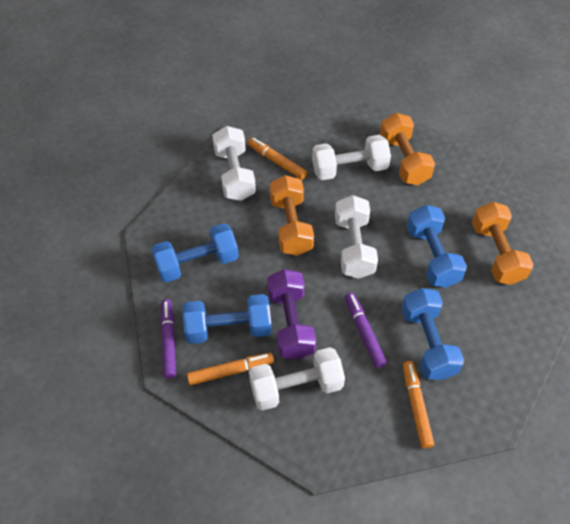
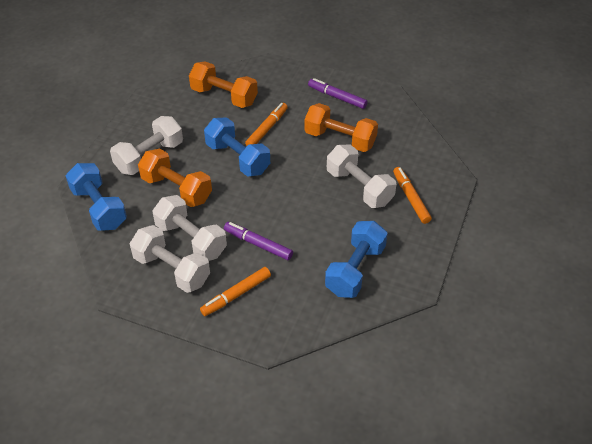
blue dumbbell: 4 -> 3
purple dumbbell: 1 -> 0

